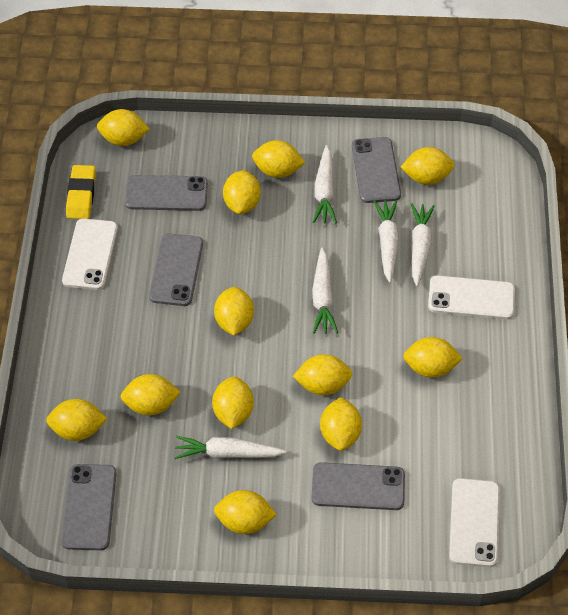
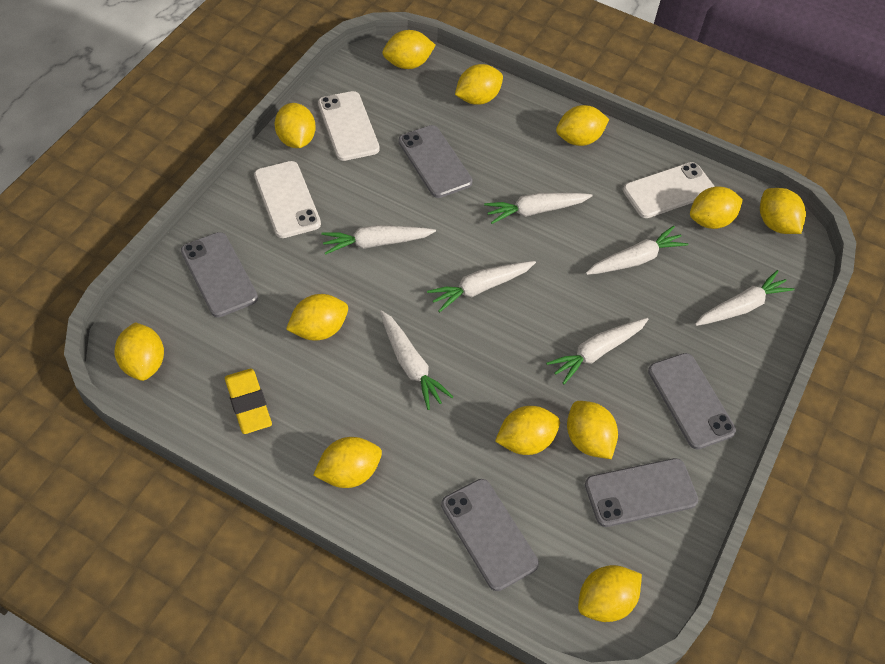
white carrot: 5 -> 7

